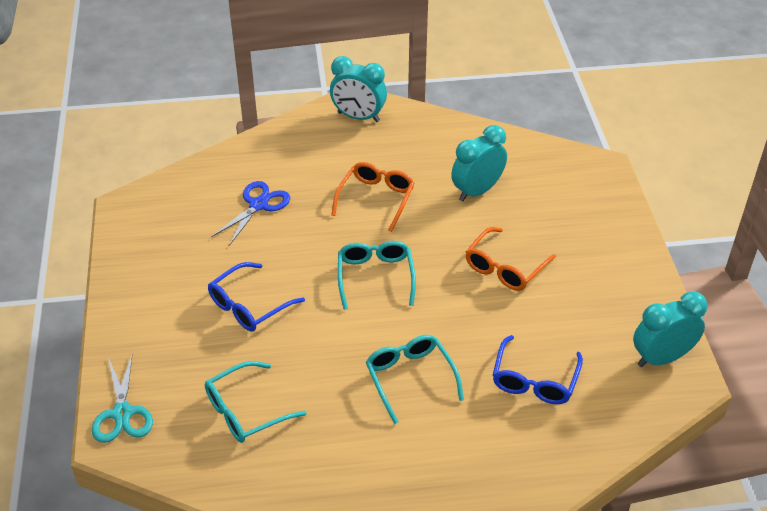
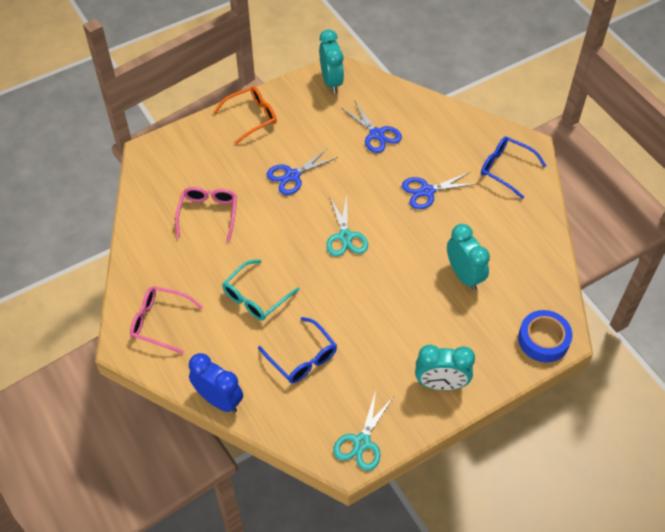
blue clock: 0 -> 1
blue scissors: 1 -> 3
blue tape: 0 -> 1
orange glasses: 2 -> 1
pink glasses: 0 -> 2
turquoise glasses: 3 -> 1
turquoise scissors: 1 -> 2

